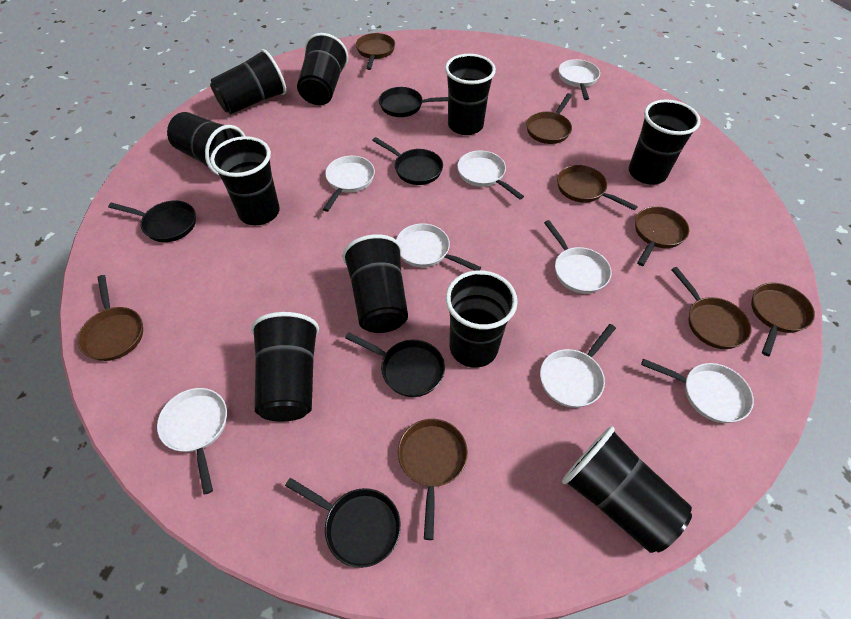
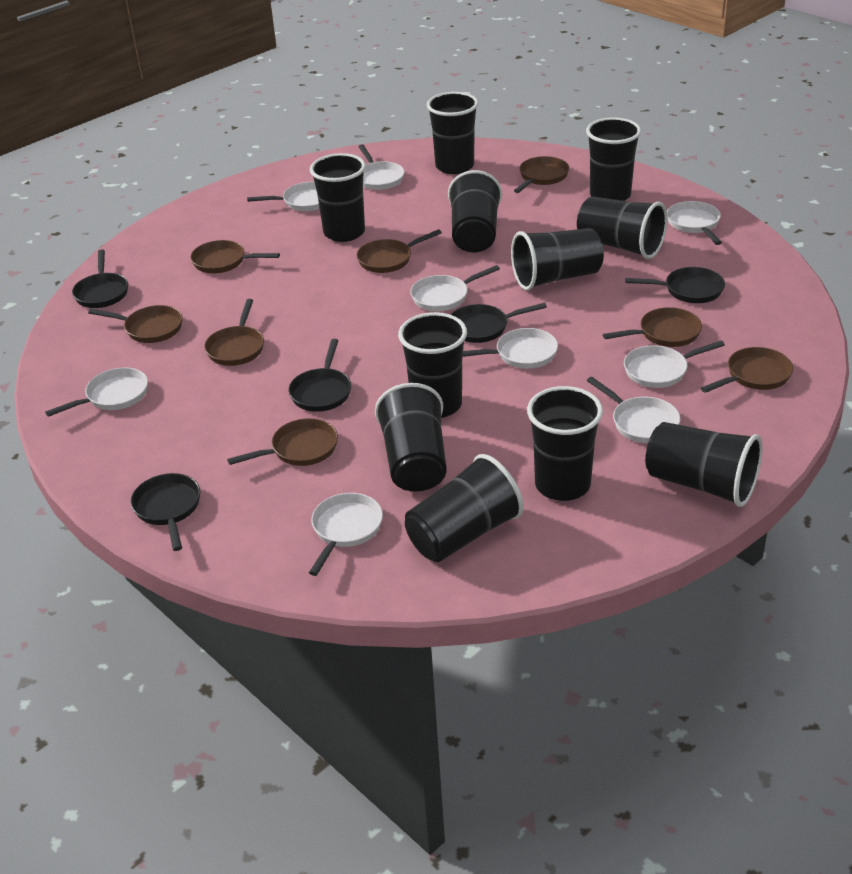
black cup: 10 -> 11
white pan: 8 -> 9

